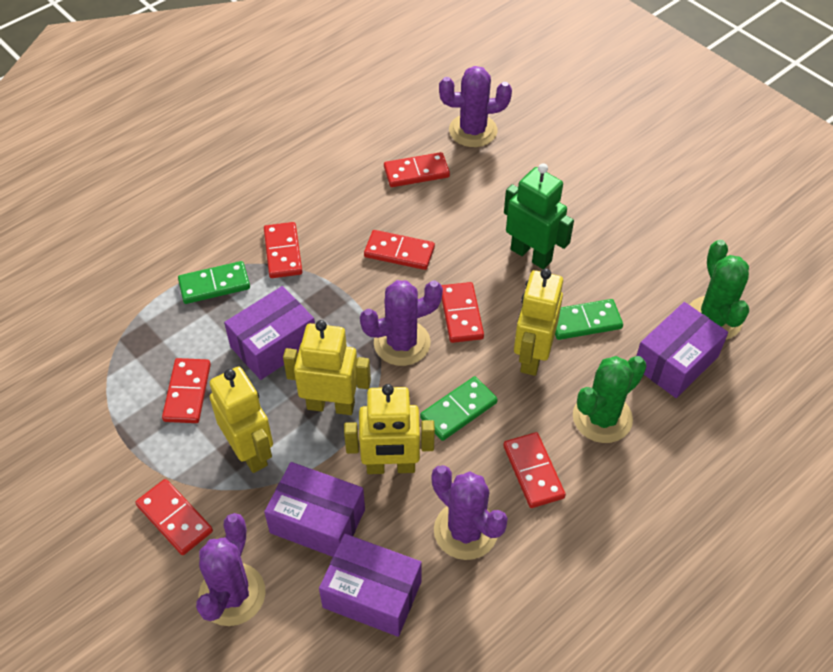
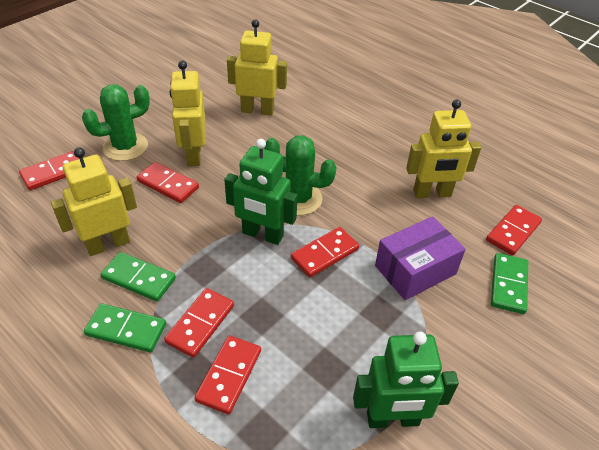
green robot: 1 -> 2
purple box: 4 -> 1
purple cactus: 4 -> 0
red domino: 7 -> 6

